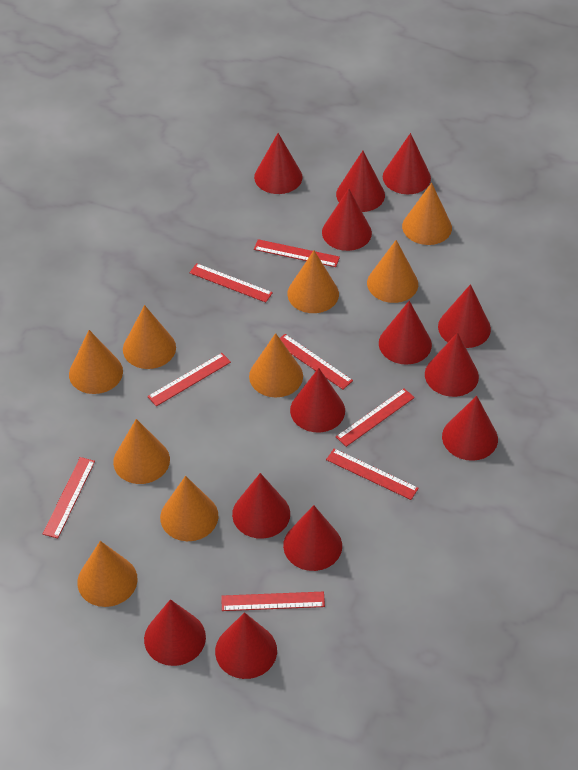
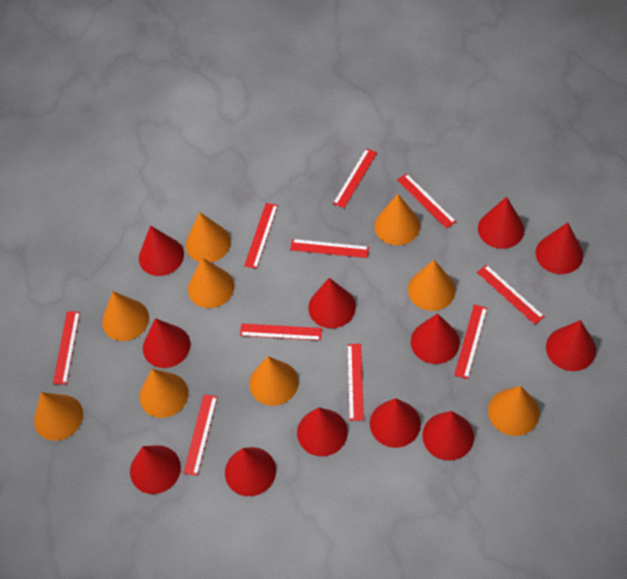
red cone: 13 -> 12
red ruler: 8 -> 10

